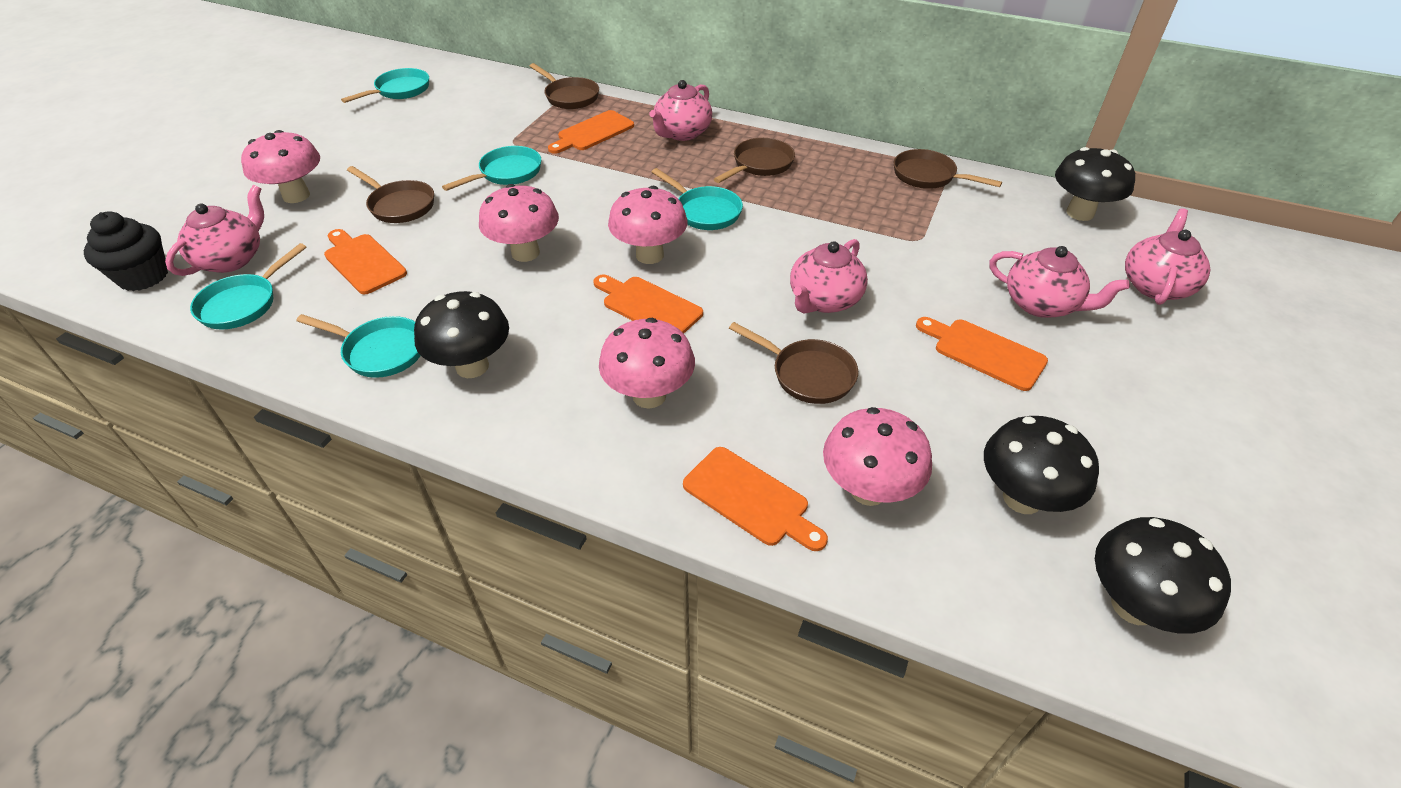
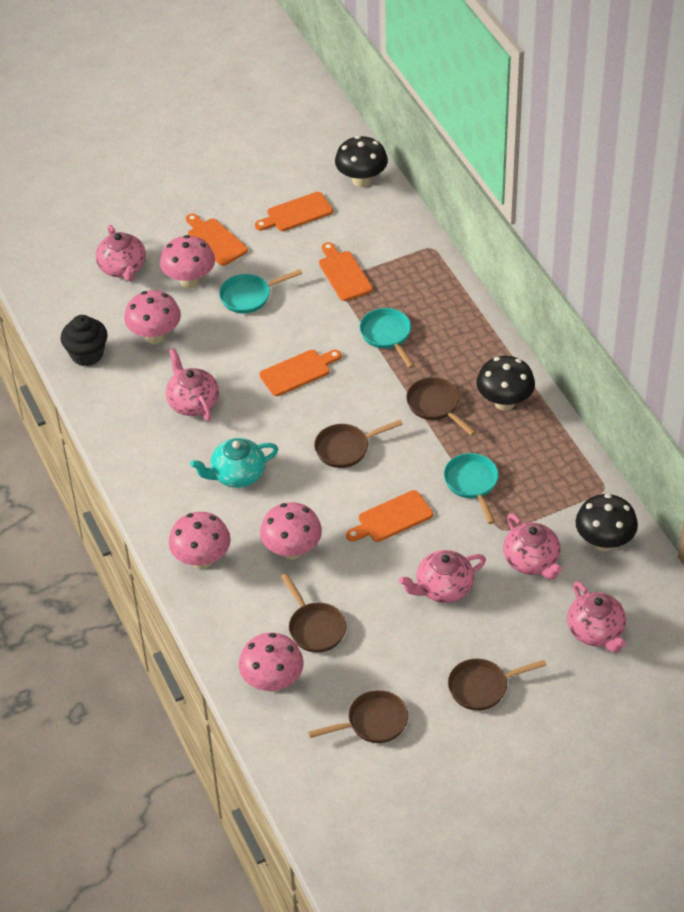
black mushroom: 4 -> 3
turquoise pan: 5 -> 3
turquoise teapot: 0 -> 1

